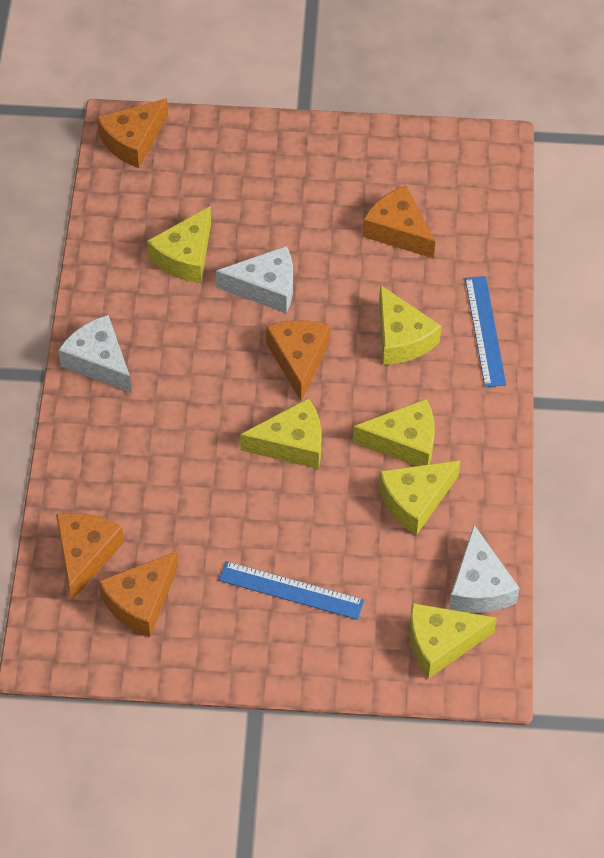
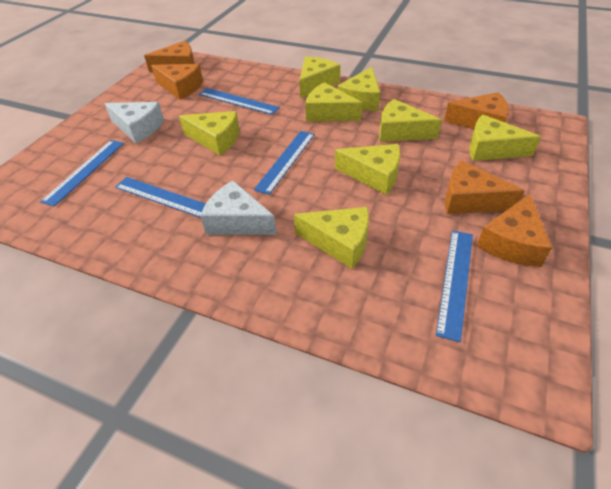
blue ruler: 2 -> 5
white cheese: 3 -> 2
yellow cheese: 6 -> 8

